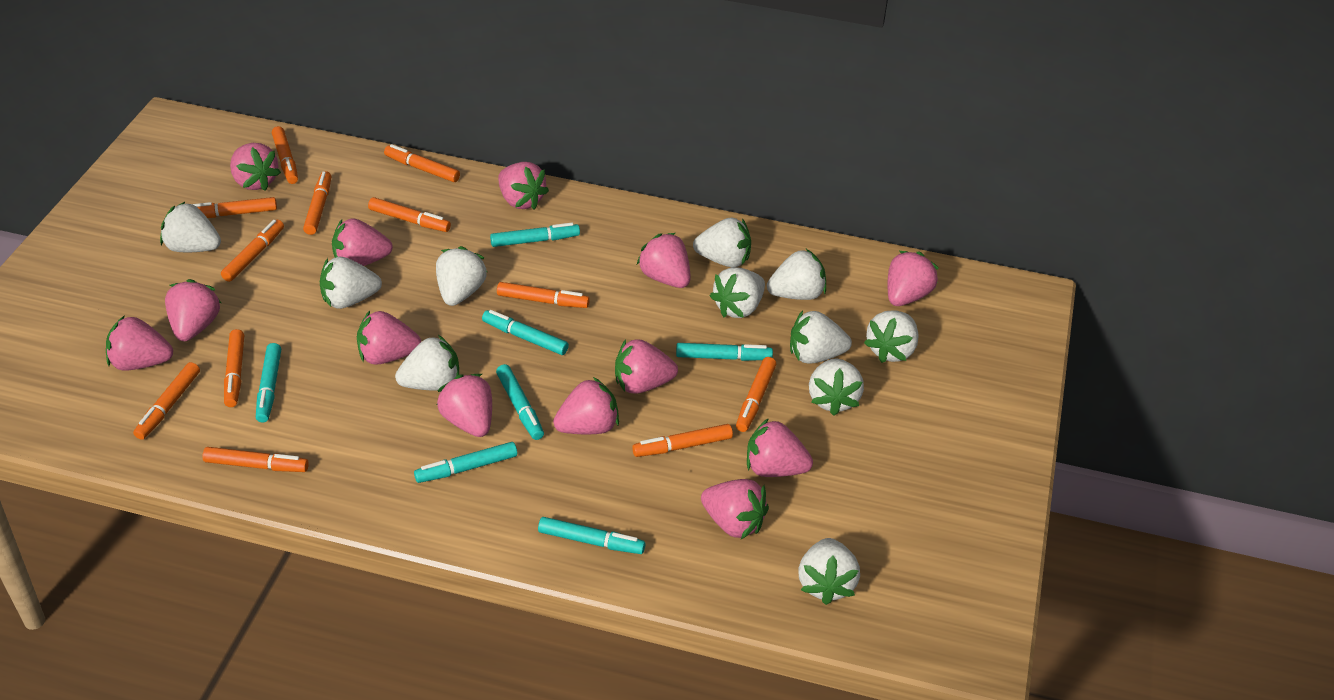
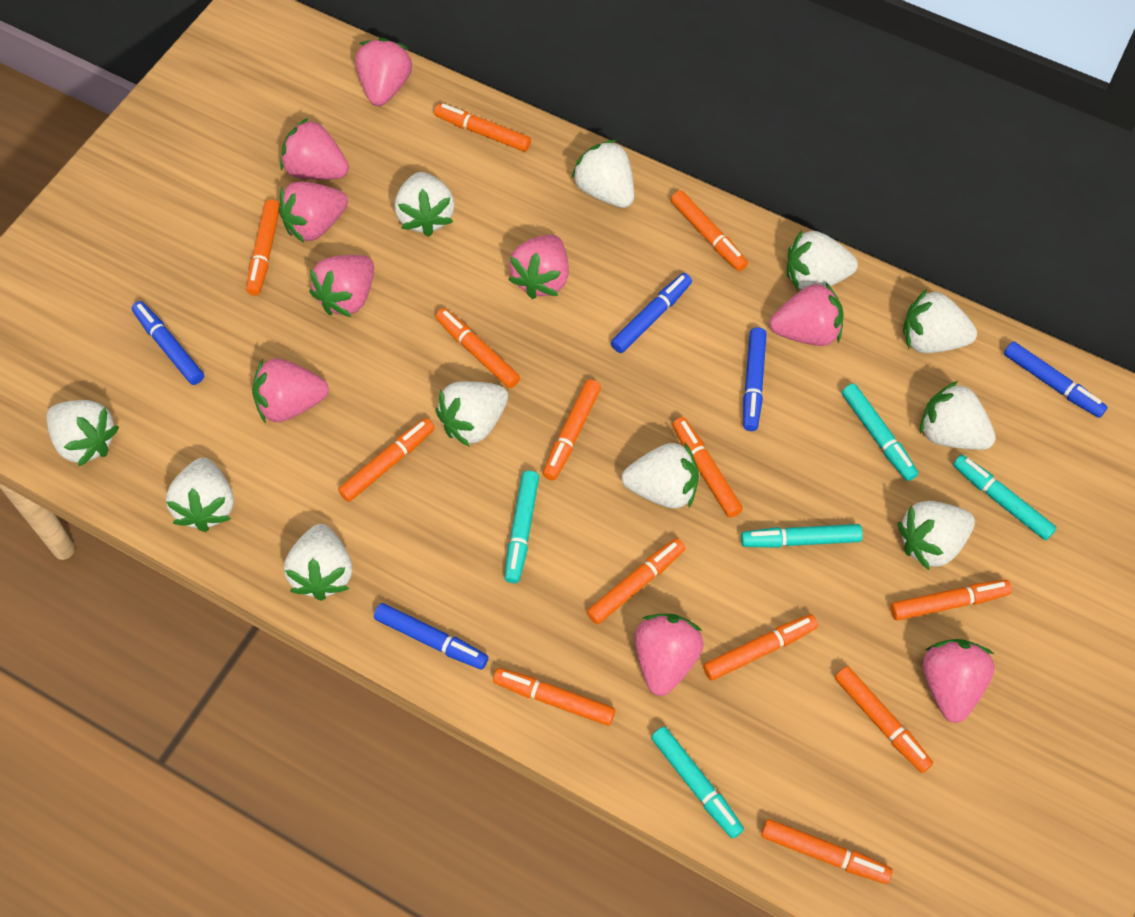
blue marker: 0 -> 5
orange marker: 12 -> 13
pink strawberry: 13 -> 9
turquoise marker: 7 -> 5

